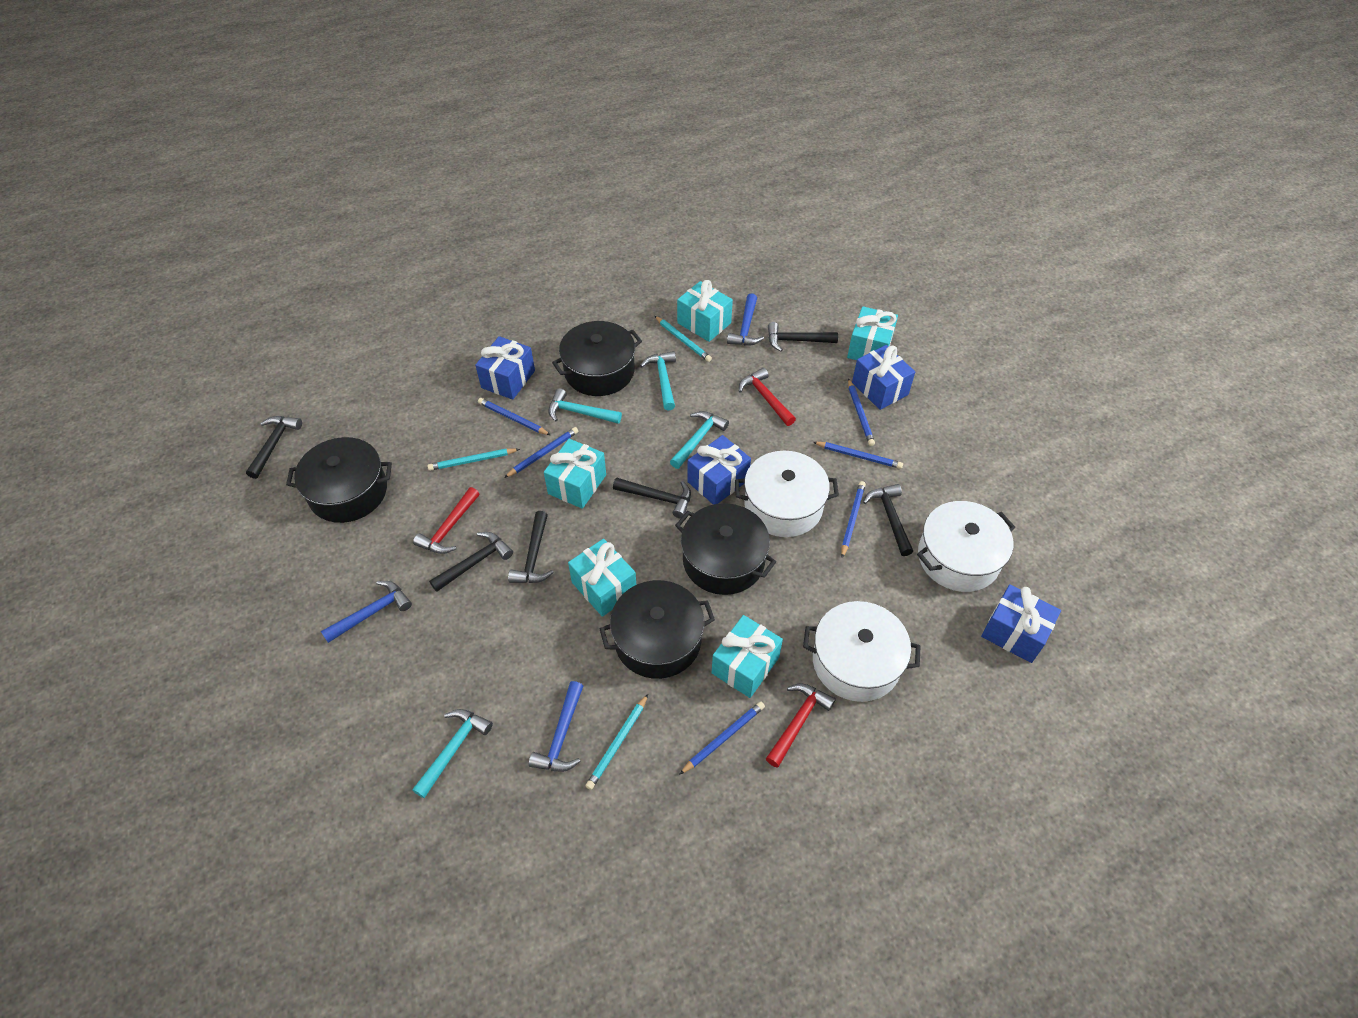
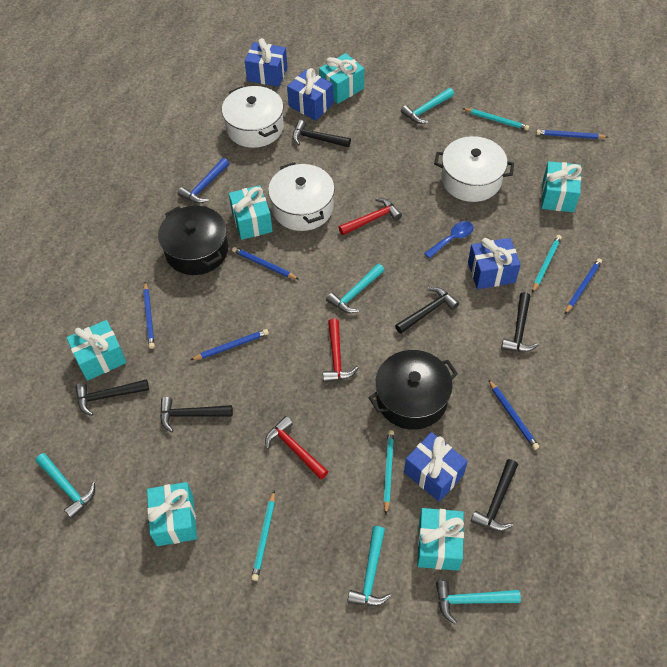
black pot: 4 -> 2
blue hammer: 3 -> 1
blue spoon: 0 -> 1
turquoise gift: 5 -> 6
turquoise hammer: 4 -> 5
turquoise pencil: 3 -> 4

